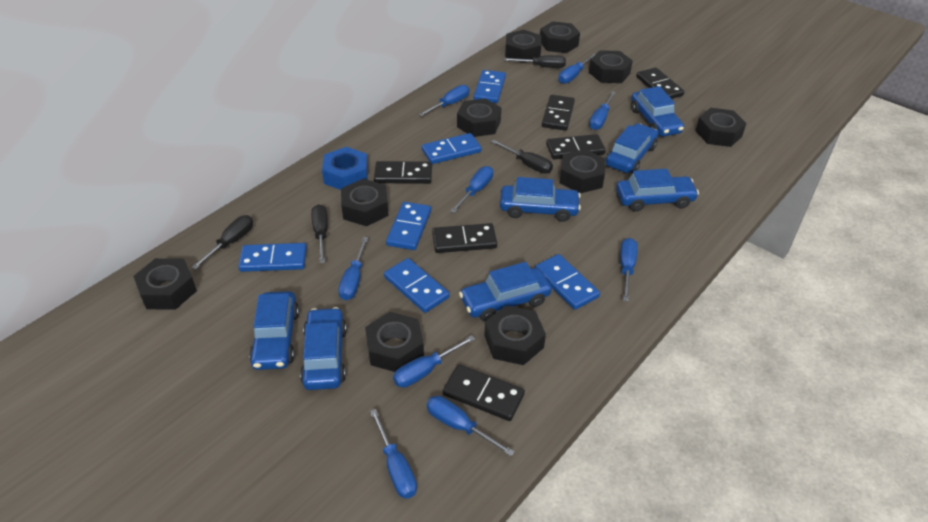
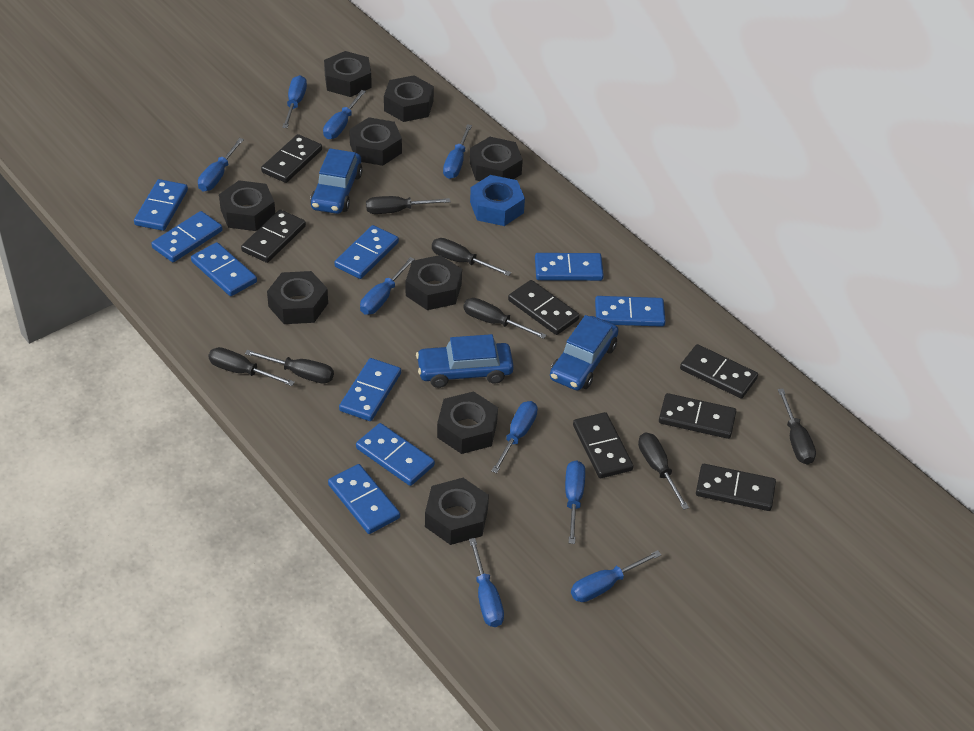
black domino: 6 -> 7
black nut: 10 -> 9
black screwdriver: 4 -> 7
blue car: 7 -> 3
blue domino: 6 -> 9

